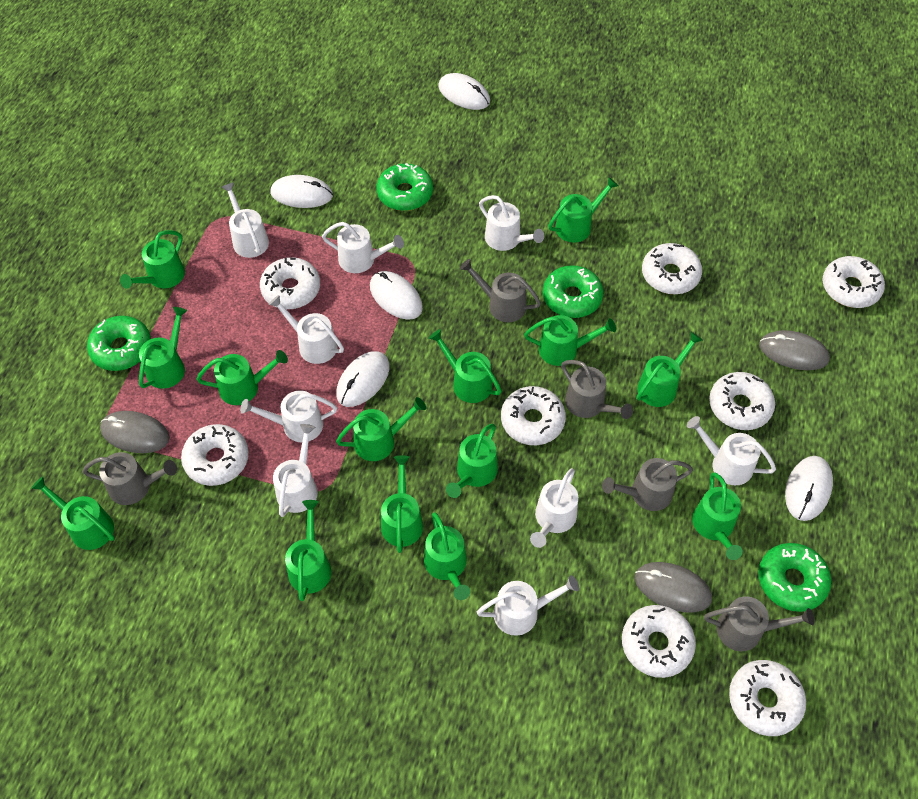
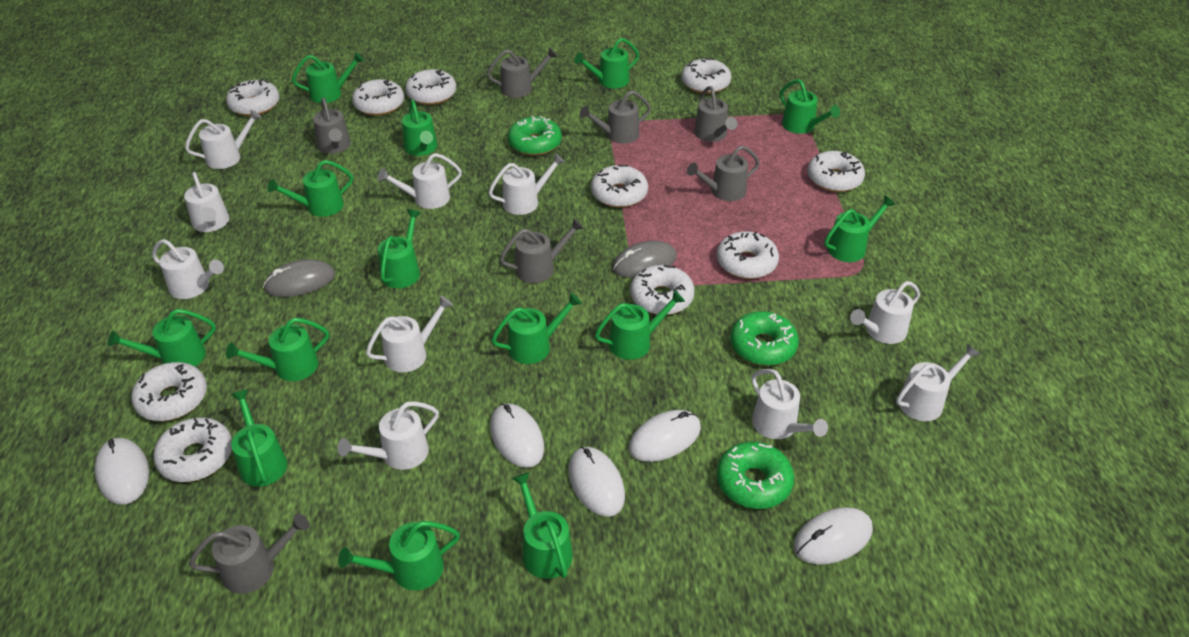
green donut: 4 -> 3
grey mouse: 3 -> 2
grey watering can: 5 -> 7
white donut: 8 -> 10
white watering can: 9 -> 10

